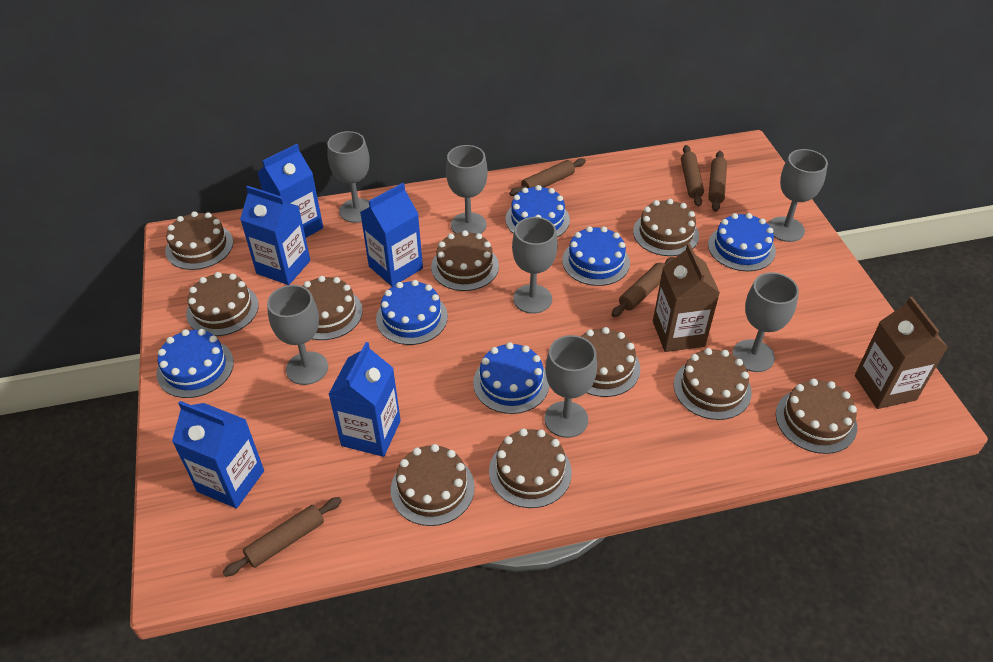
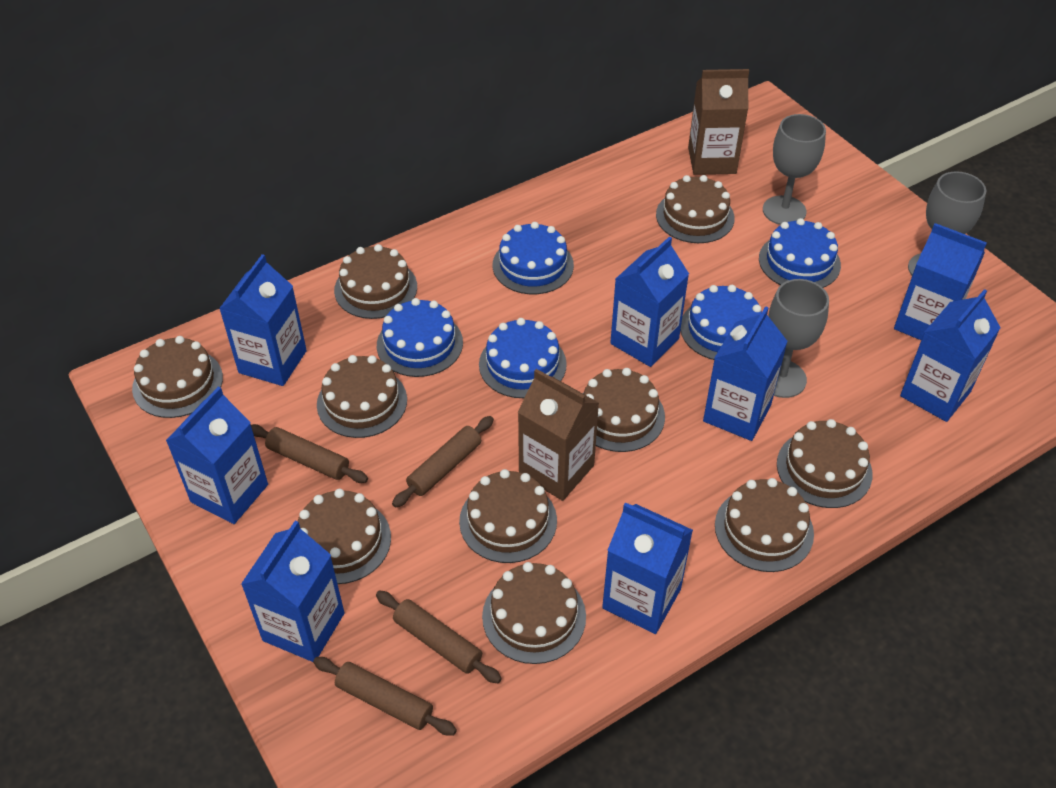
blue cake: 6 -> 5
blue carton: 5 -> 8
brown rolling pin: 5 -> 4
grey goblet: 7 -> 3

